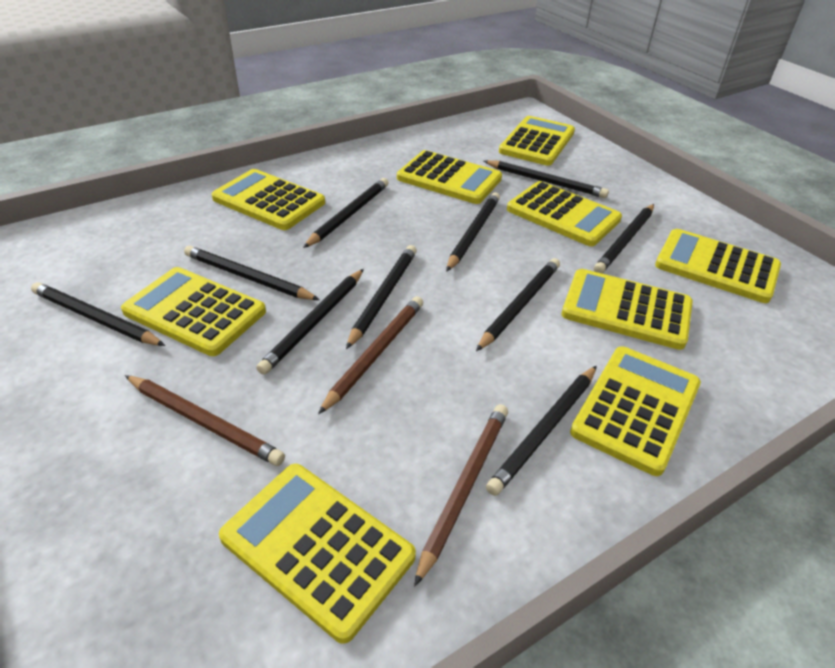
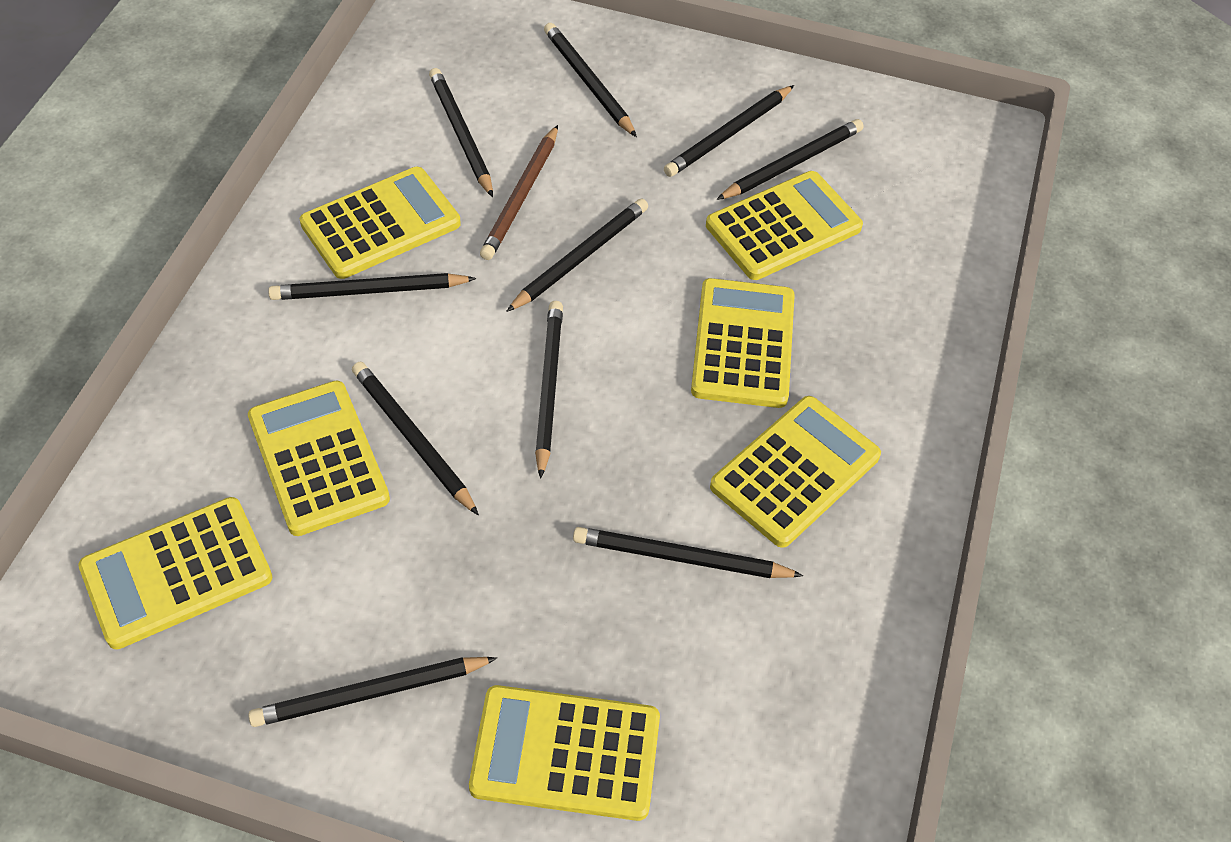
brown pencil: 3 -> 1
yellow calculator: 9 -> 7

